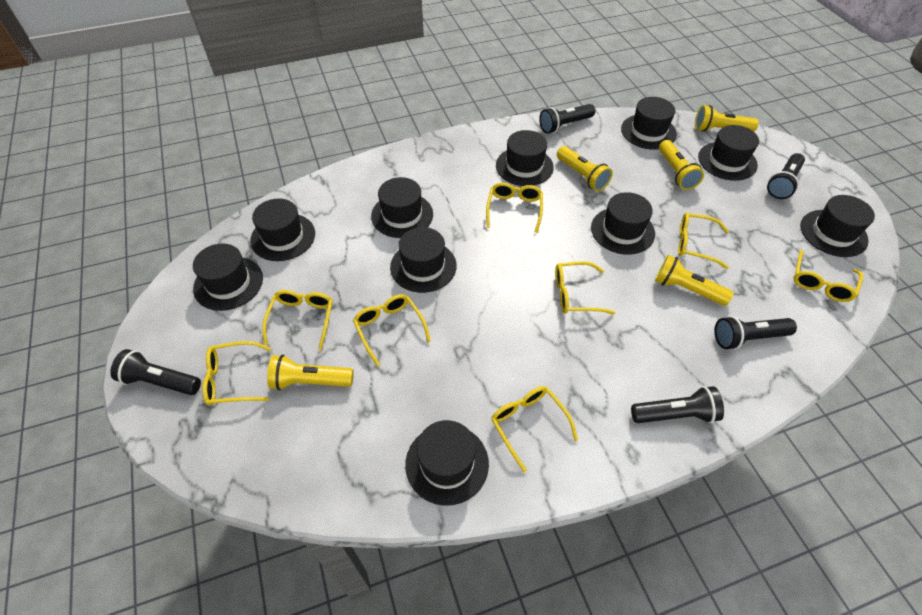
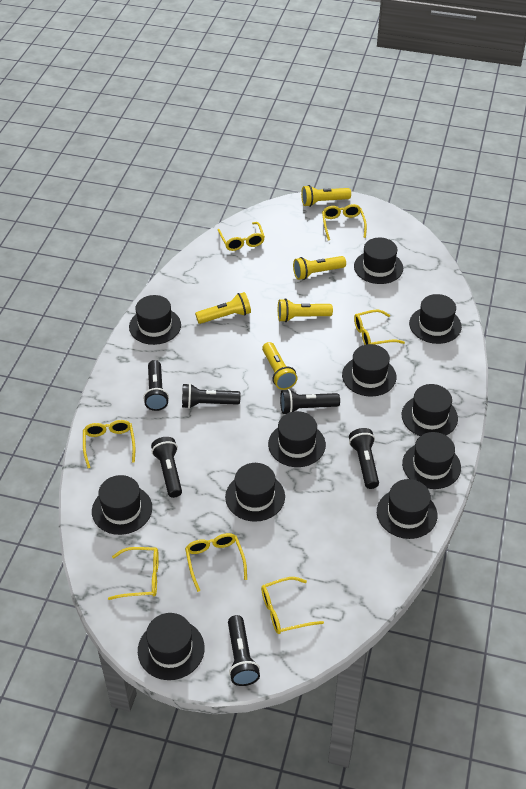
black flashlight: 5 -> 6
black hat: 10 -> 11
yellow glasses: 8 -> 7

